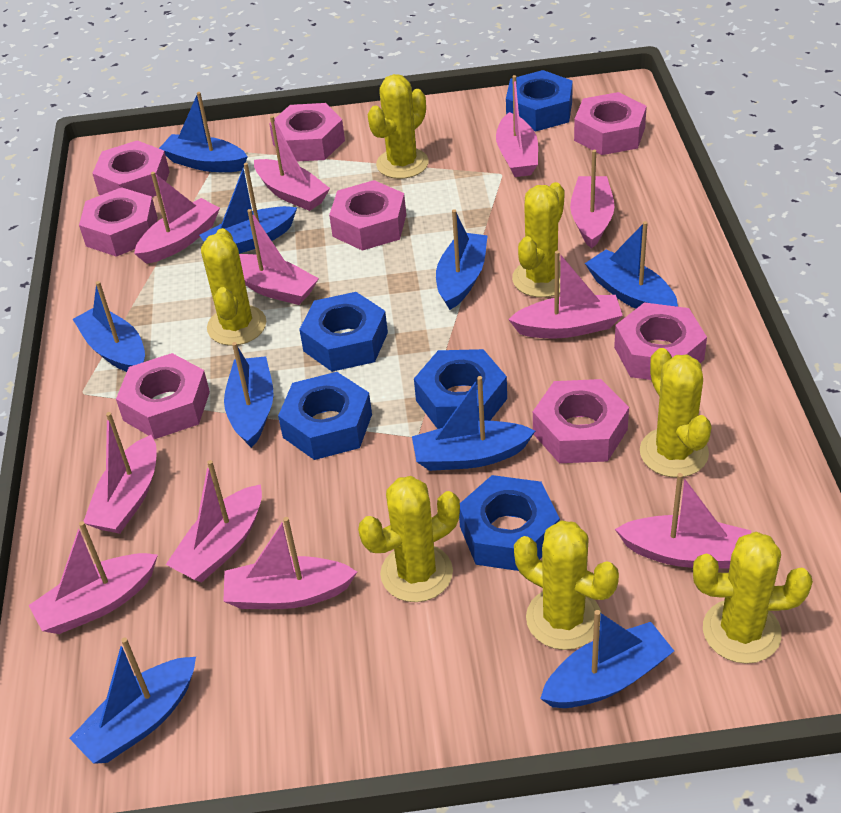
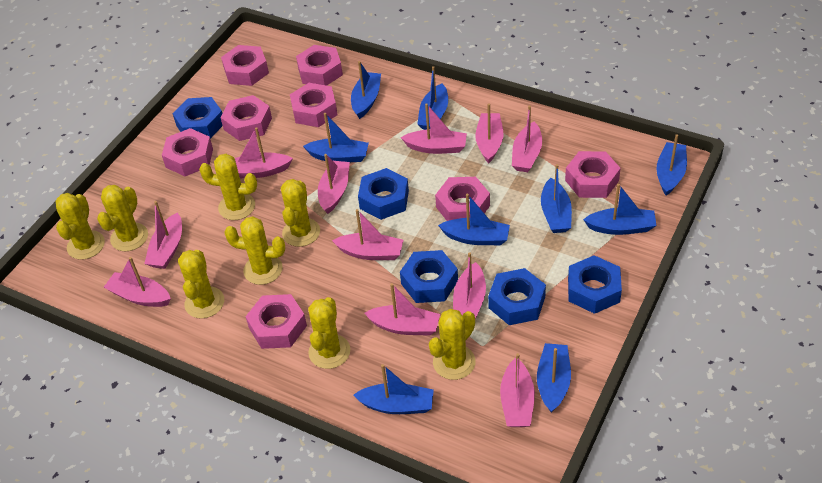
yellow cactus: 7 -> 8

